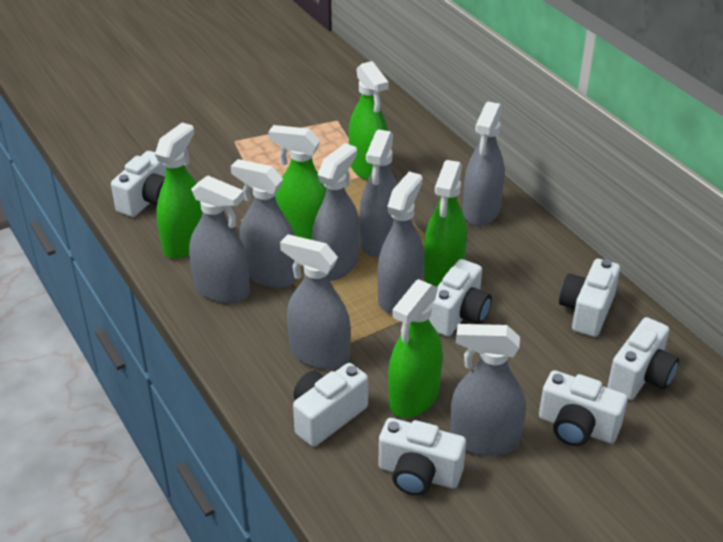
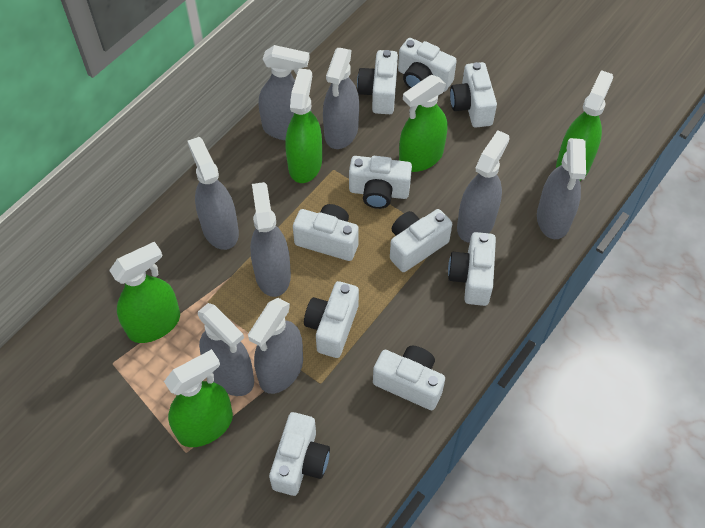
white camera: 7 -> 10

